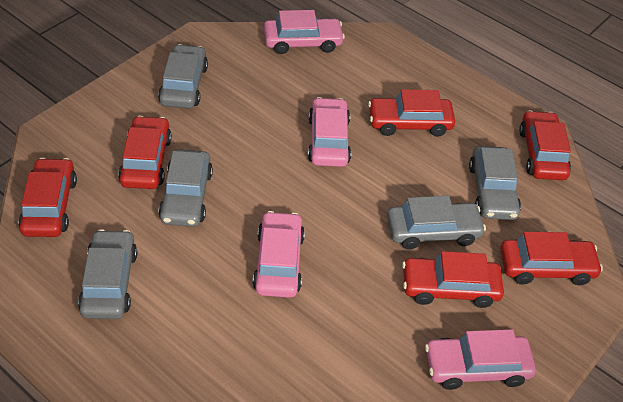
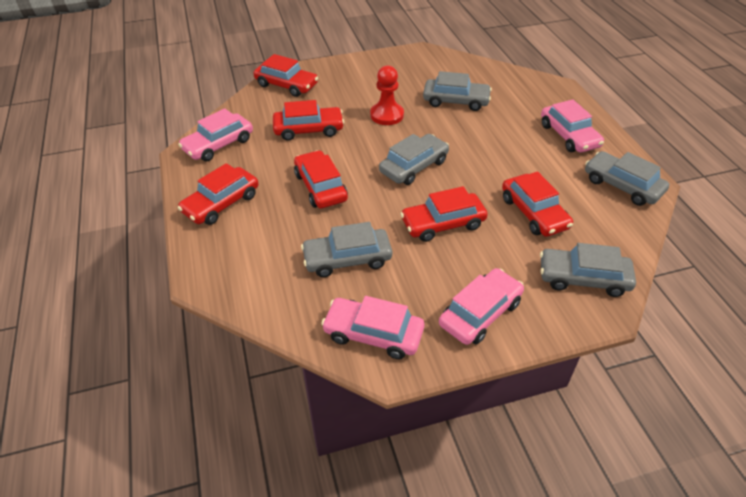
red pawn: 0 -> 1

